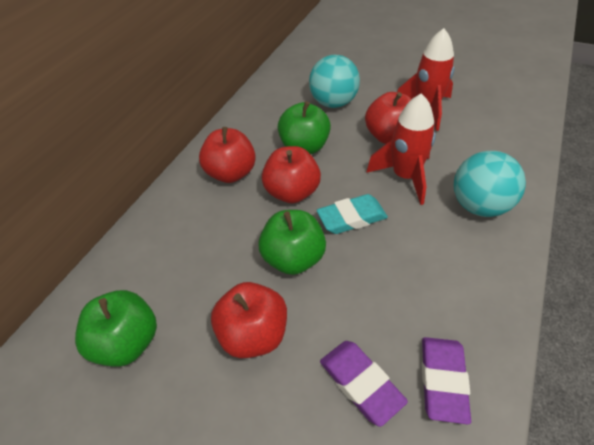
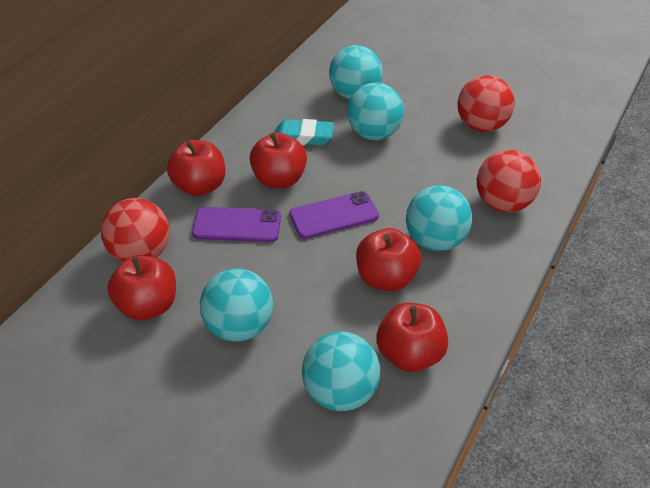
green apple: 3 -> 0
purple eraser: 2 -> 0
purple phone: 0 -> 2
red apple: 4 -> 5
red ball: 0 -> 3
red rocket: 2 -> 0
turquoise ball: 2 -> 5

